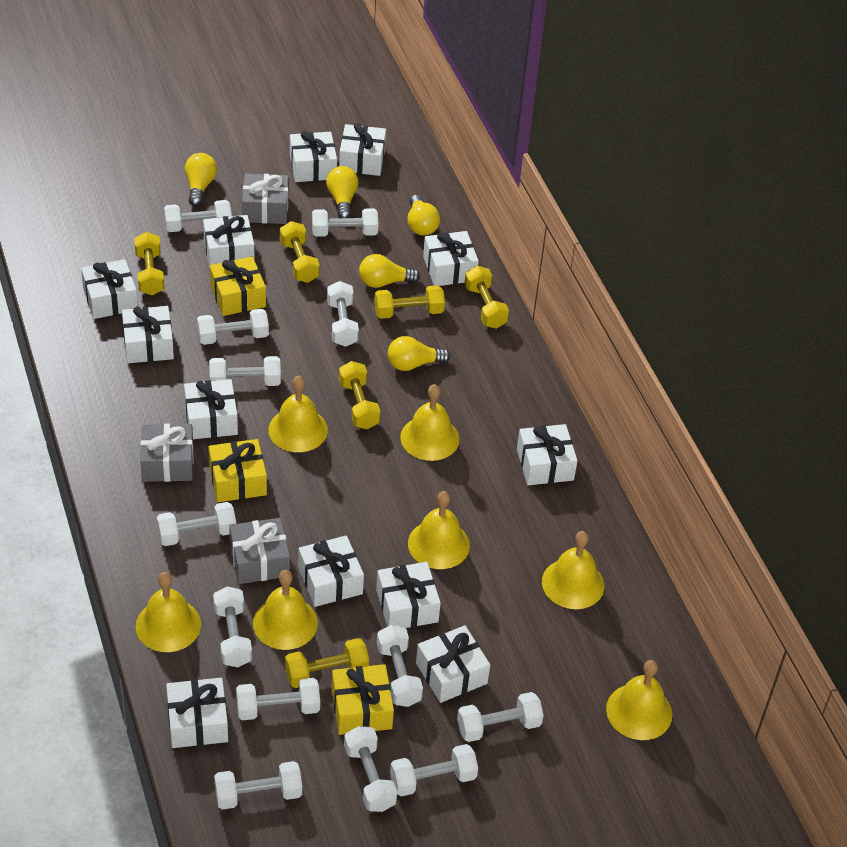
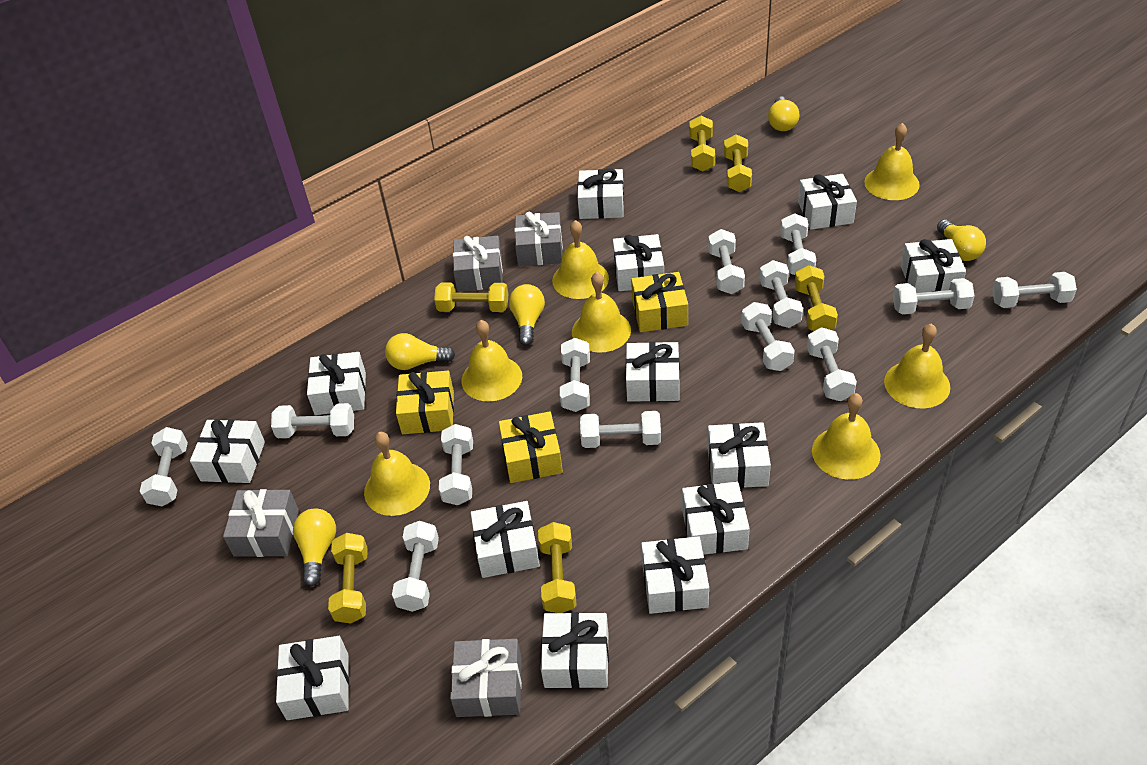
grey gift: 3 -> 4
white gift: 12 -> 13

